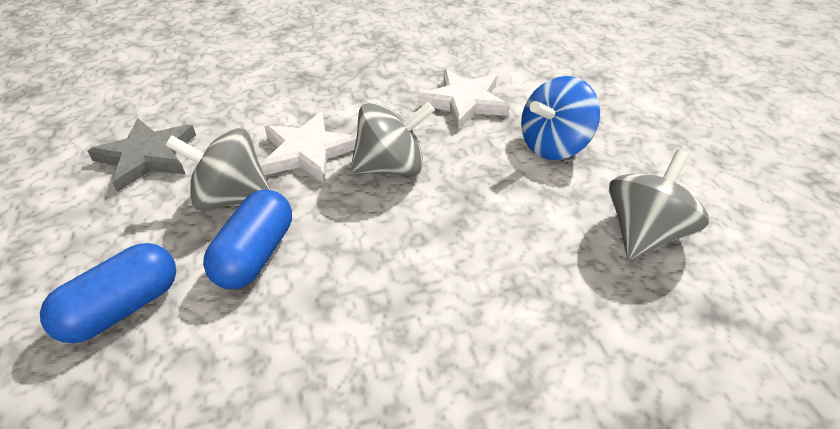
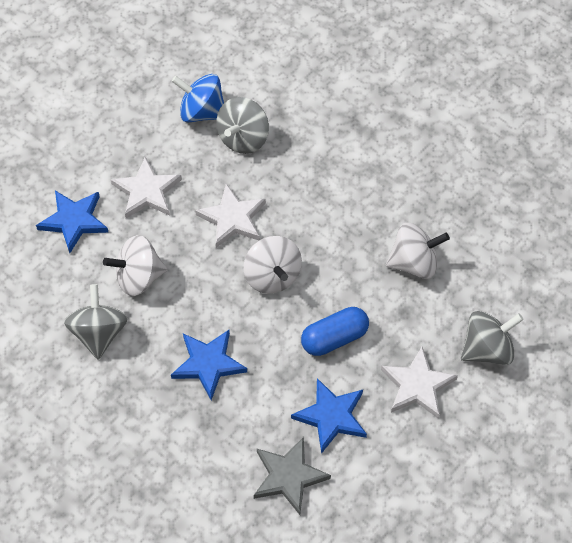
blue capsule: 2 -> 1
blue star: 0 -> 3
white spinning top: 0 -> 3
white star: 2 -> 3

